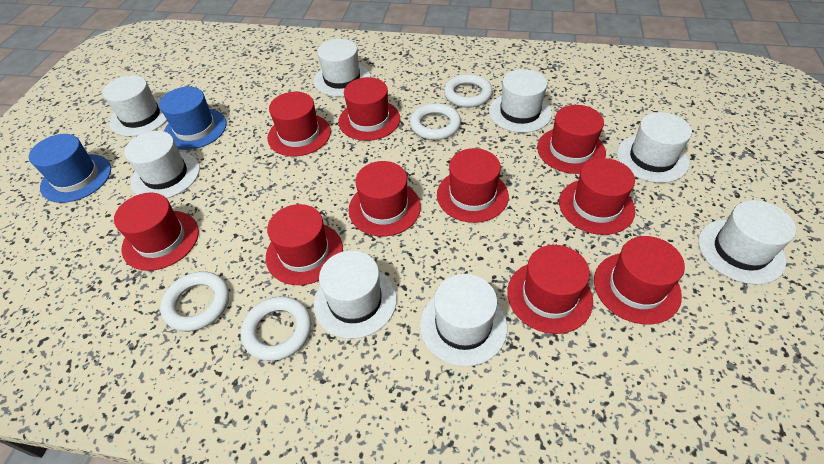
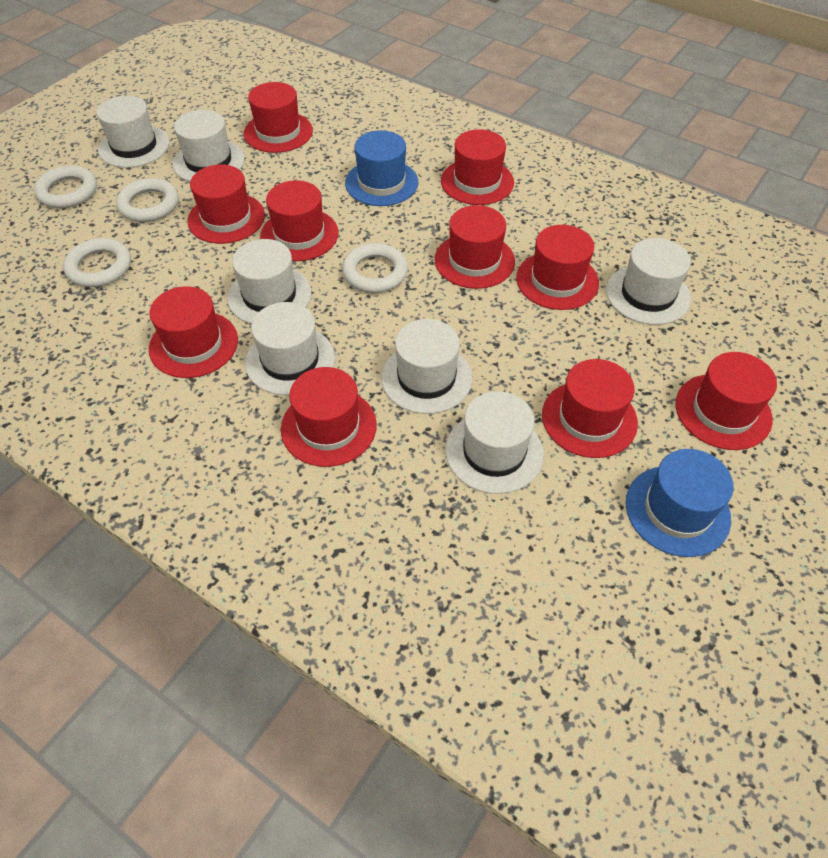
white hat: 8 -> 7

